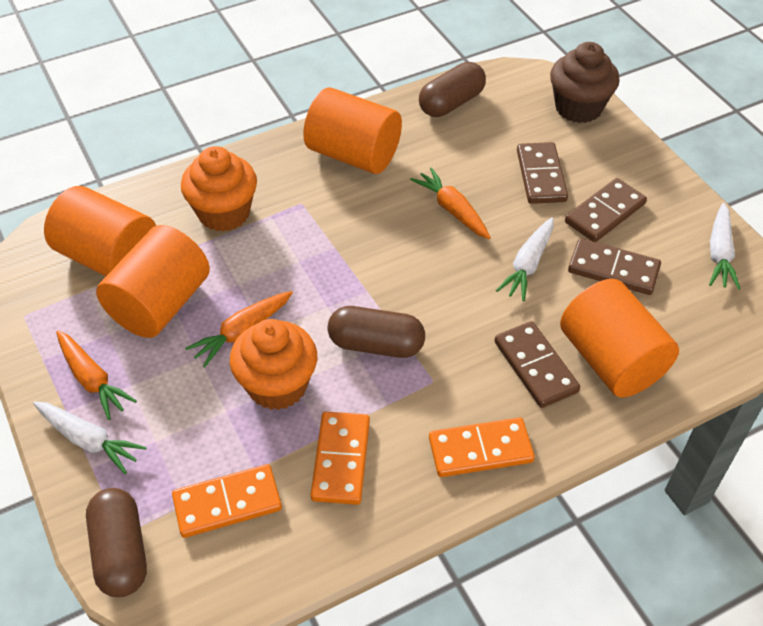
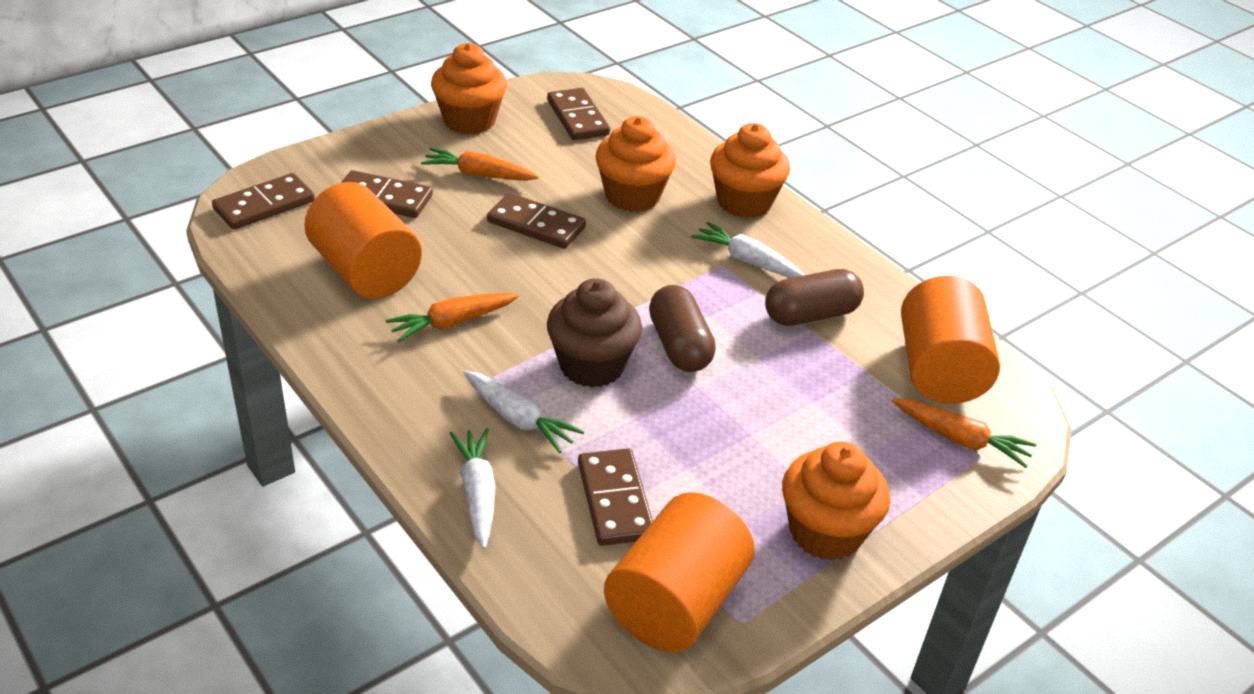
brown capsule: 3 -> 2
brown domino: 4 -> 5
orange cupcake: 2 -> 4
orange cylinder: 4 -> 3
orange domino: 3 -> 0

